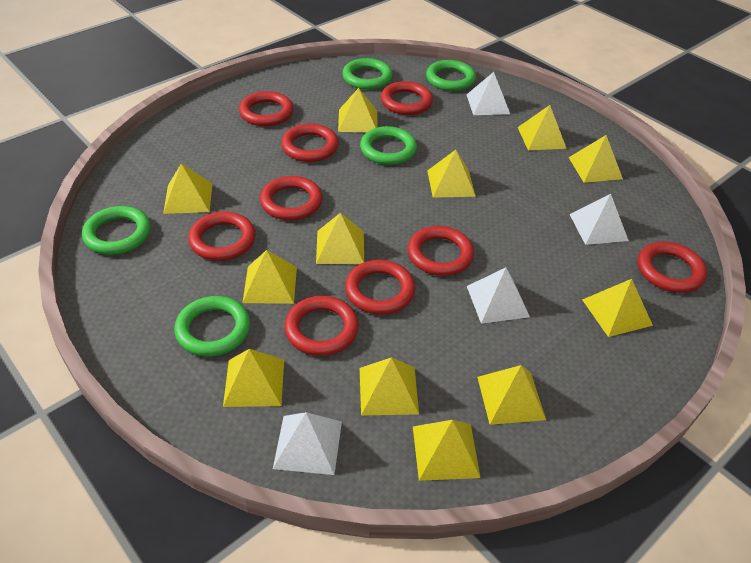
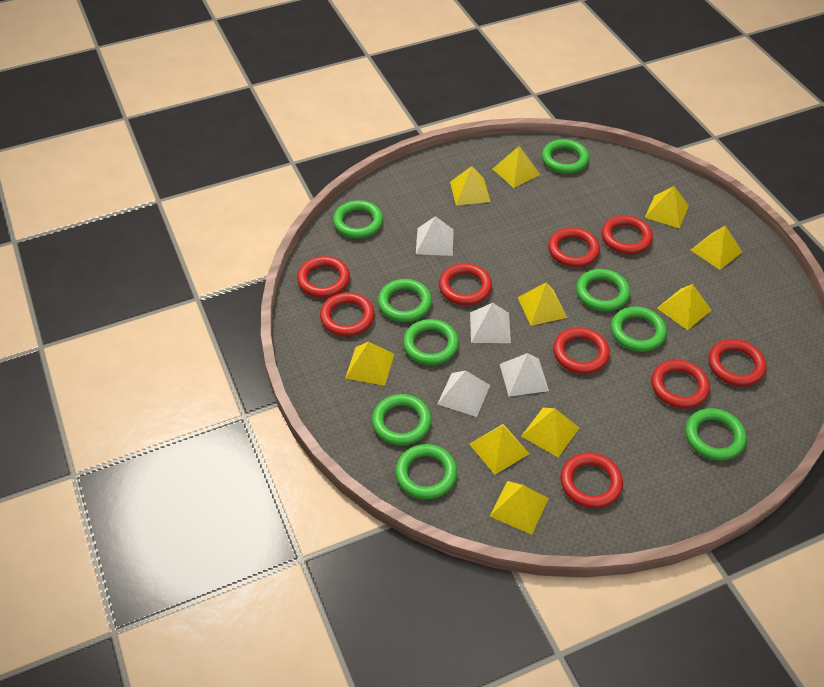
green ring: 5 -> 9
yellow pyramid: 12 -> 10

